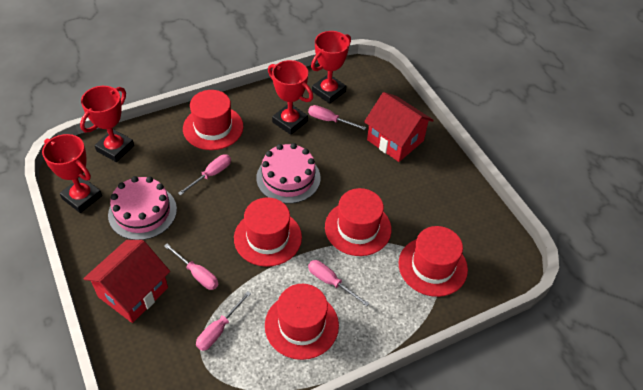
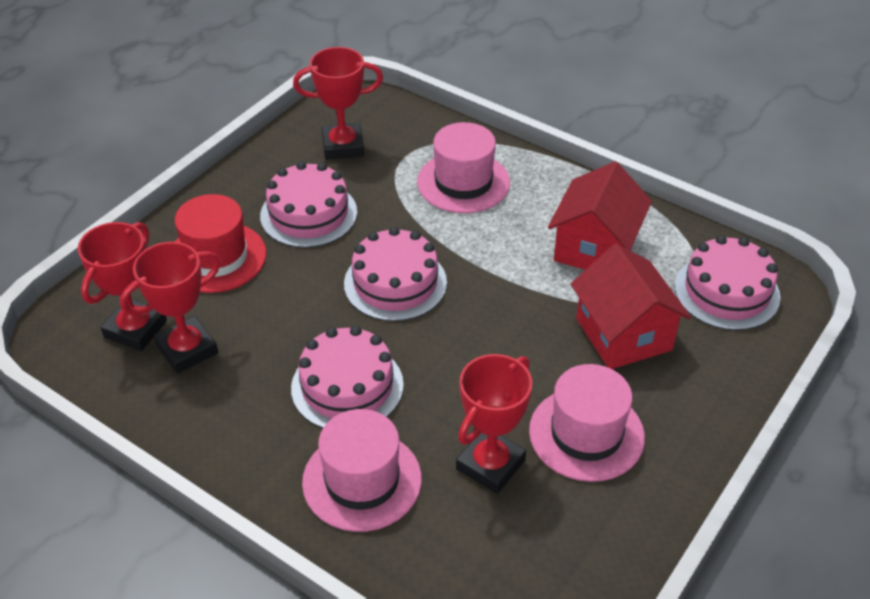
pink cake: 2 -> 4
pink hat: 0 -> 3
pink screwdriver: 5 -> 0
red hat: 5 -> 1

